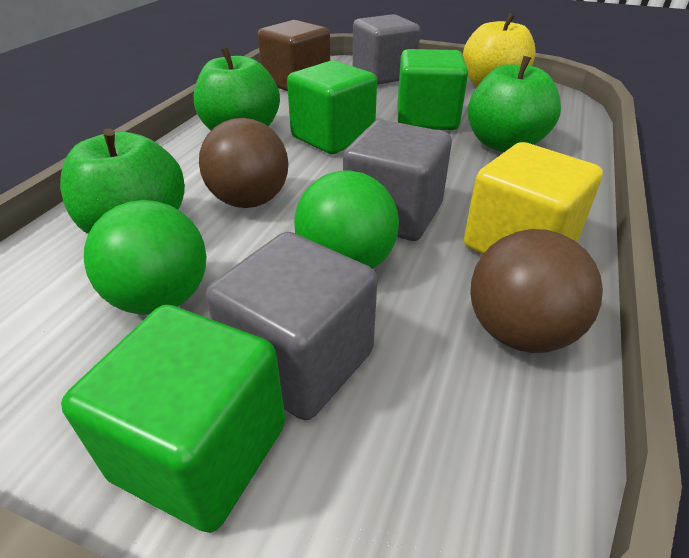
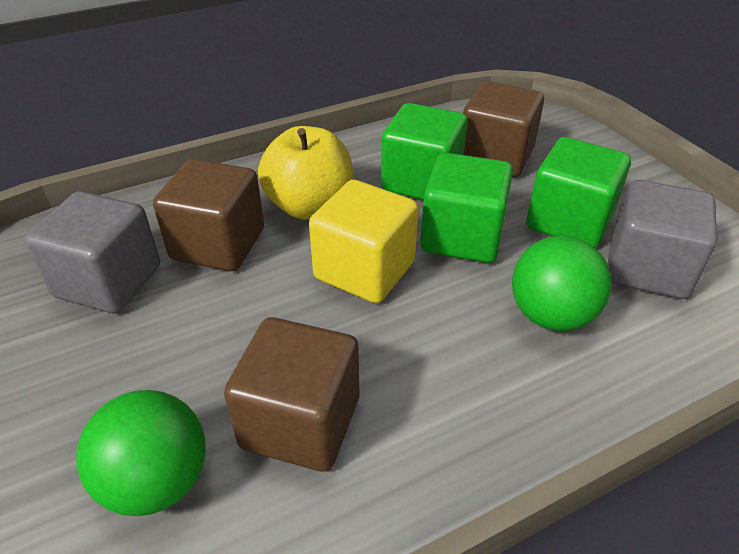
brown ball: 2 -> 0
brown cube: 1 -> 3
green apple: 3 -> 0
grey cube: 3 -> 2

